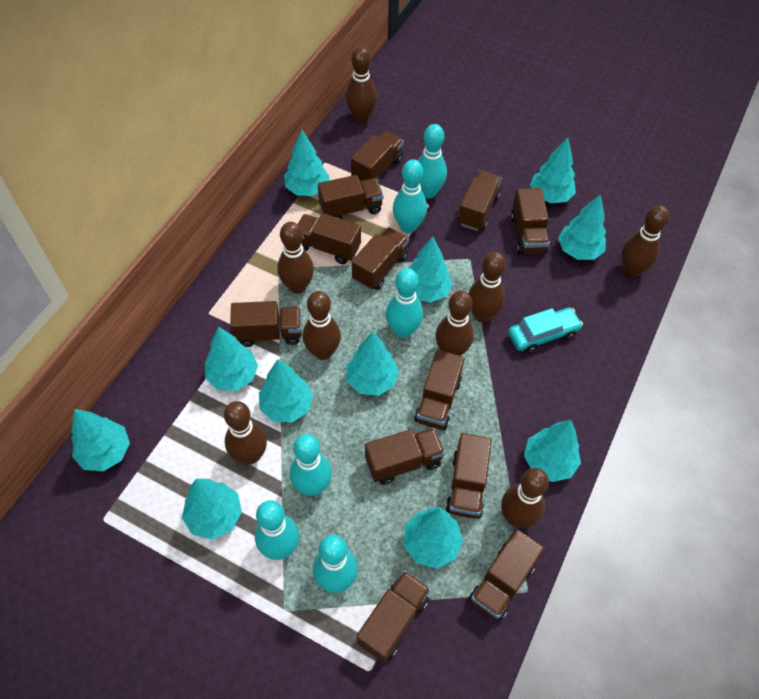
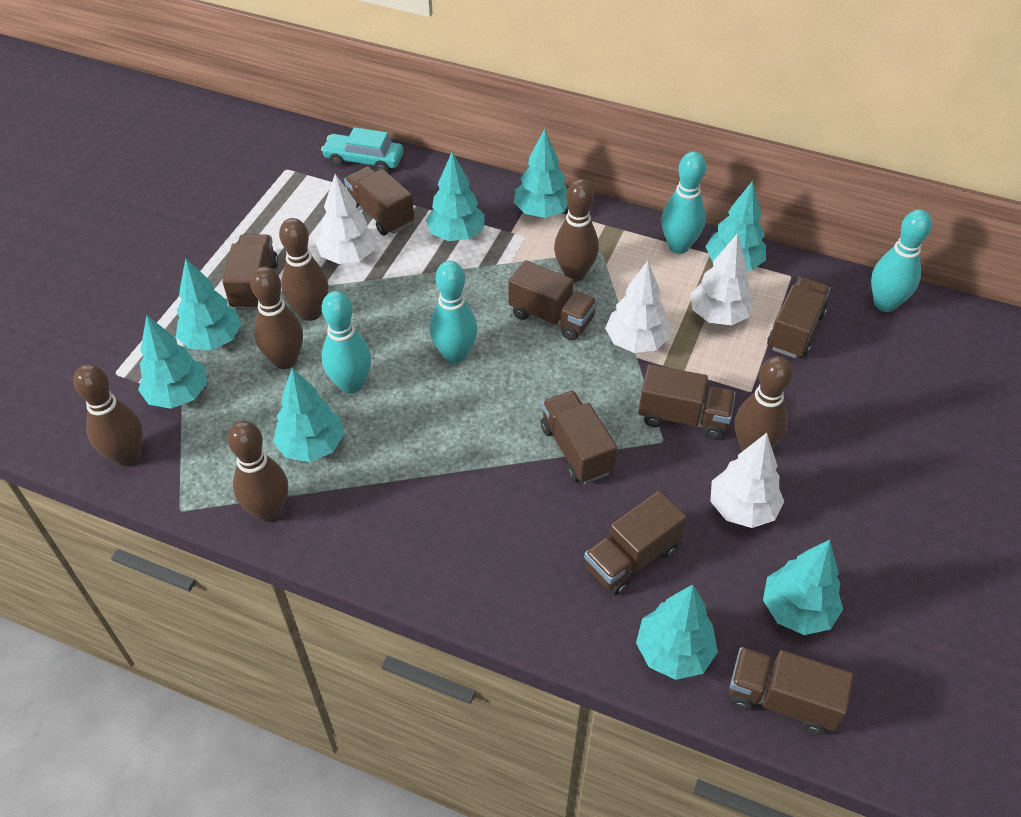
brown bowling pin: 8 -> 6
brown truck: 12 -> 8
turquoise bowling pin: 6 -> 4
turquoise tree: 11 -> 8
white tree: 0 -> 4

